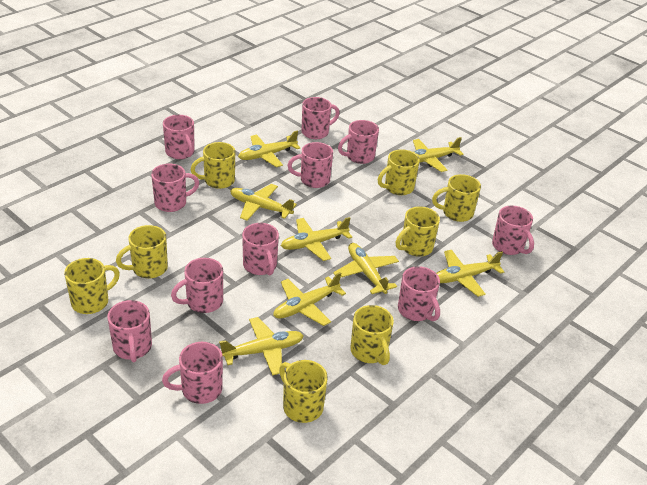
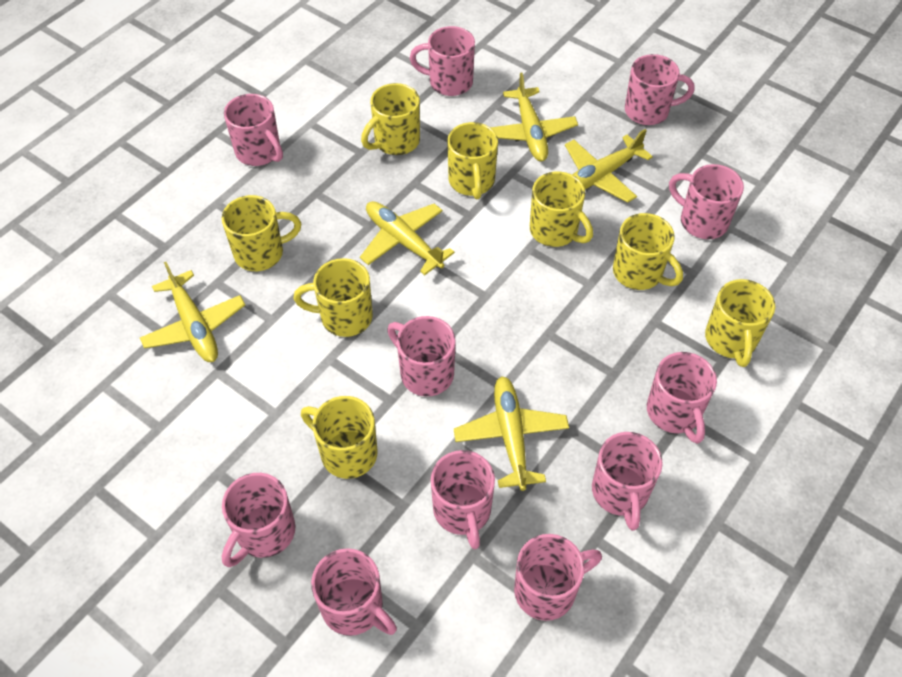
yellow plane: 8 -> 5

